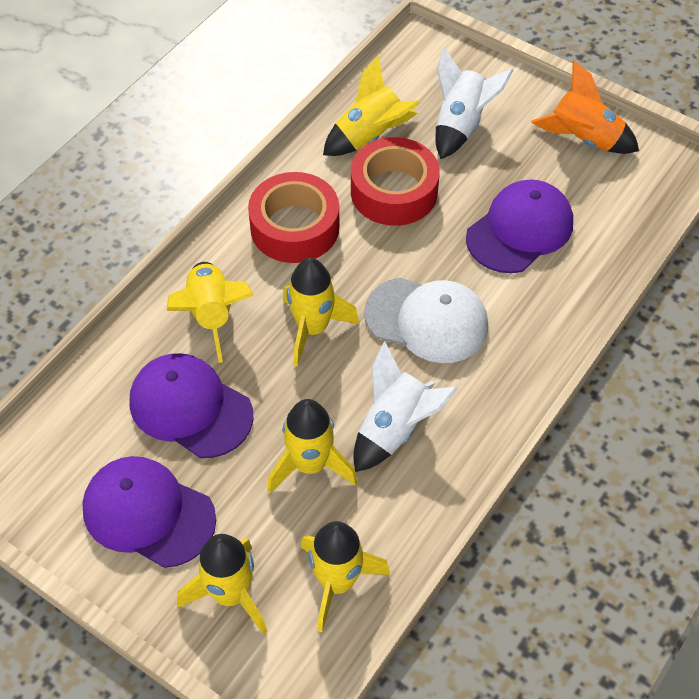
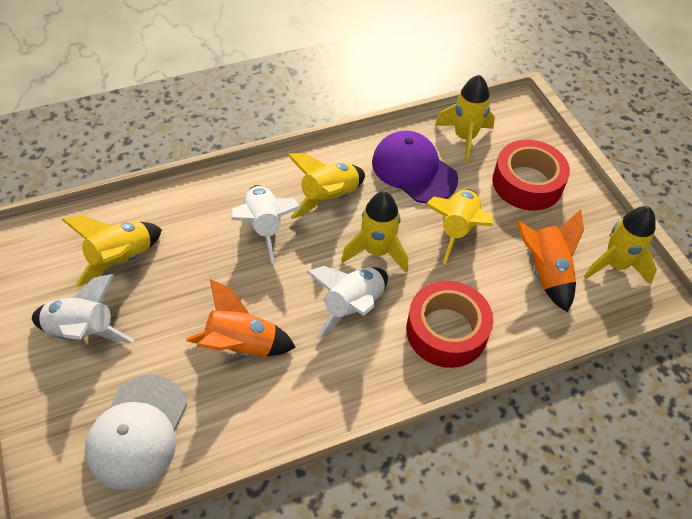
orange rocket: 1 -> 2
purple cap: 3 -> 1
white rocket: 2 -> 3

